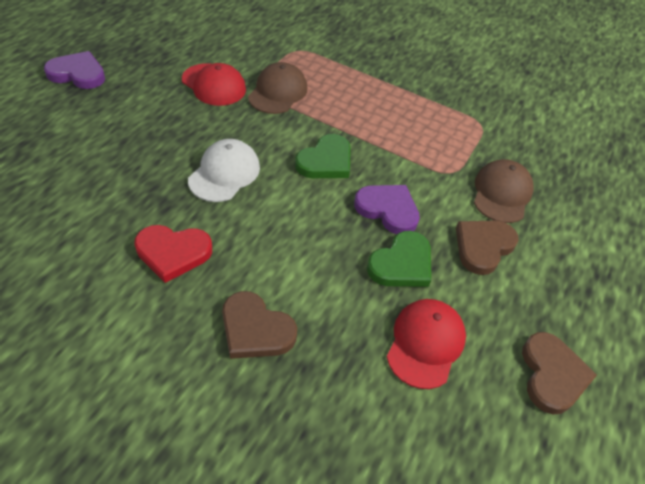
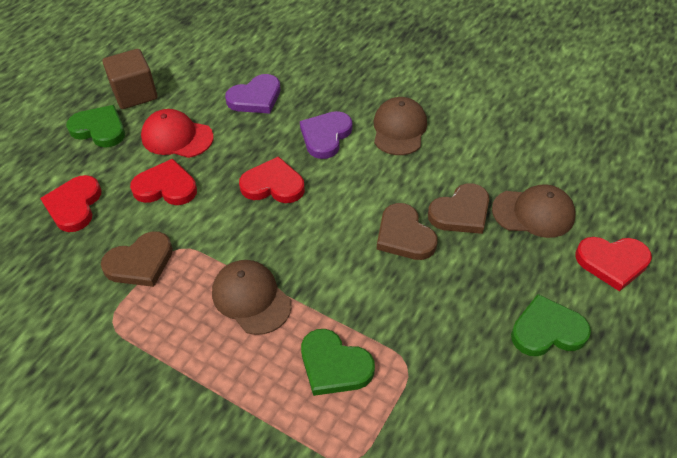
brown cap: 2 -> 3
brown cube: 0 -> 1
green heart: 2 -> 3
red cap: 2 -> 1
red heart: 1 -> 4
white cap: 1 -> 0

